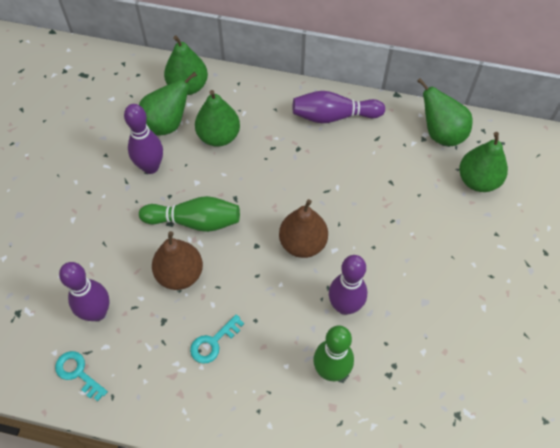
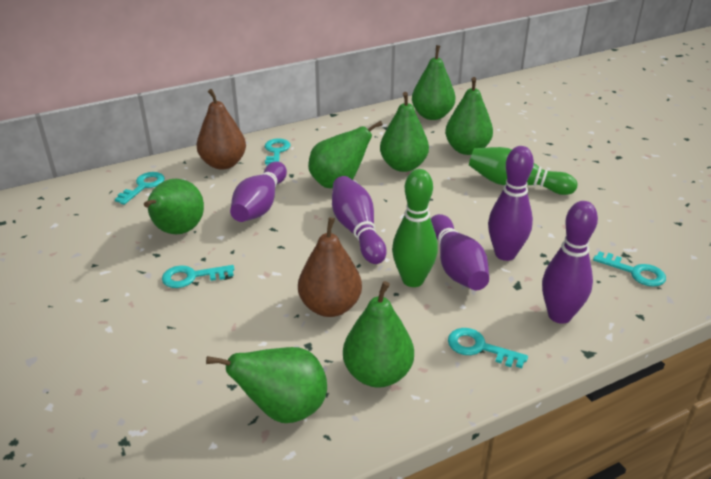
green pear: 5 -> 7
purple bowling pin: 4 -> 5
turquoise key: 2 -> 5

